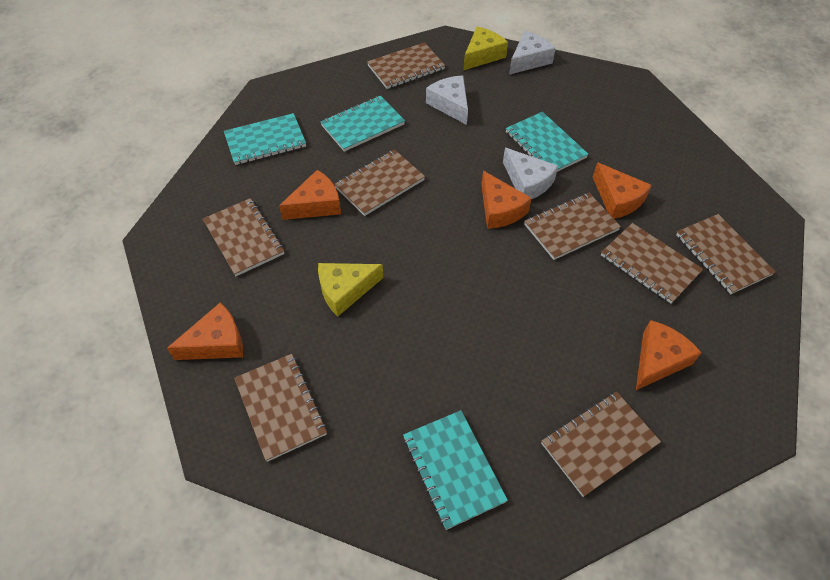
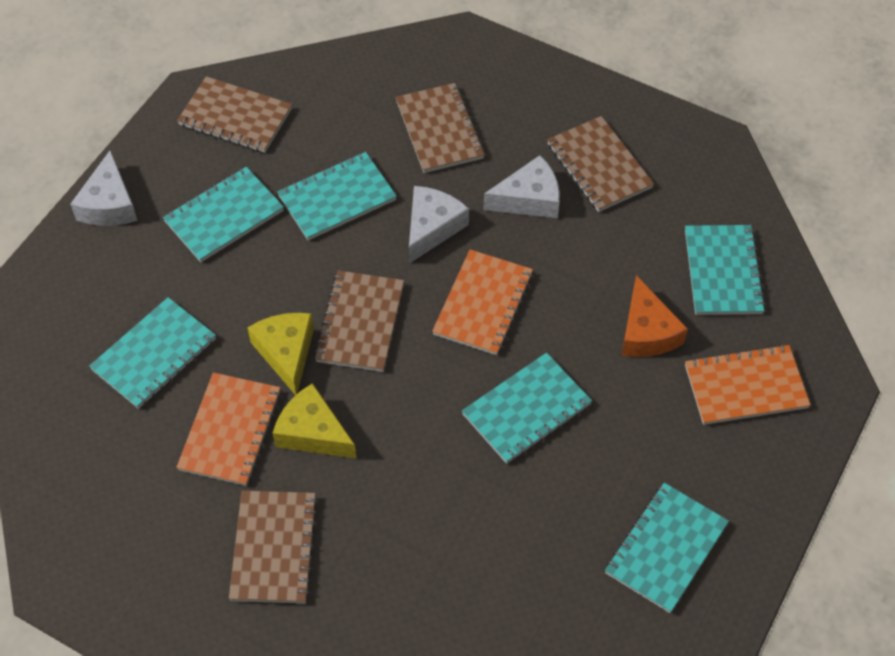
brown notebook: 8 -> 5
orange cheese: 5 -> 1
orange notebook: 0 -> 3
turquoise notebook: 4 -> 6

